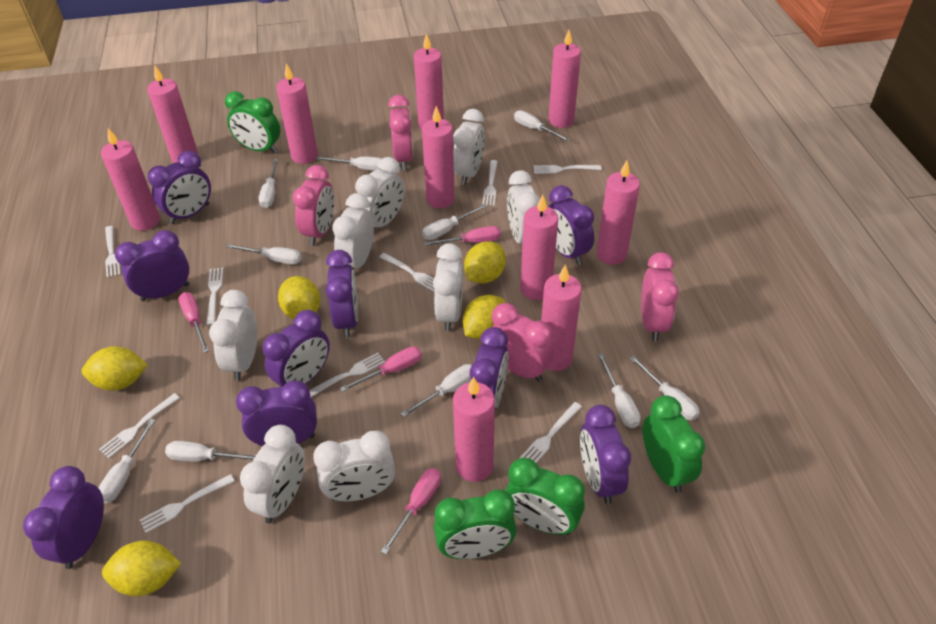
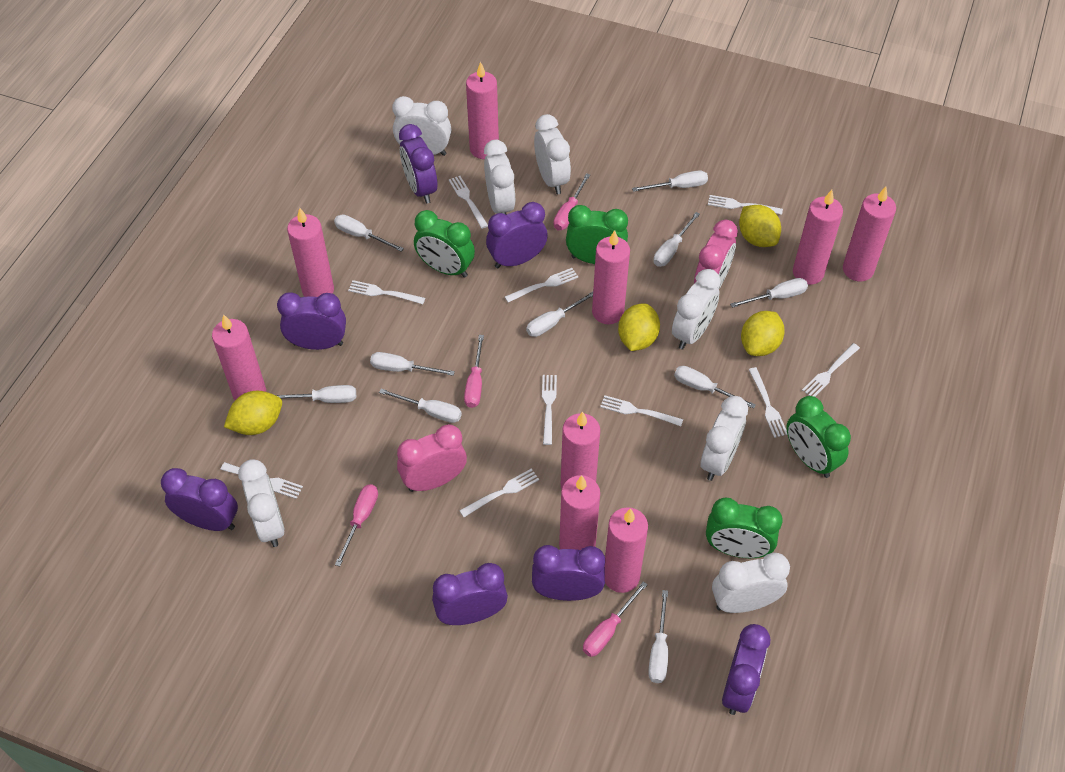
pink candle: 10 -> 9
pink clock: 4 -> 2
purple clock: 9 -> 7
white clock: 8 -> 7
white fork: 9 -> 10
yellow lemon: 5 -> 4

